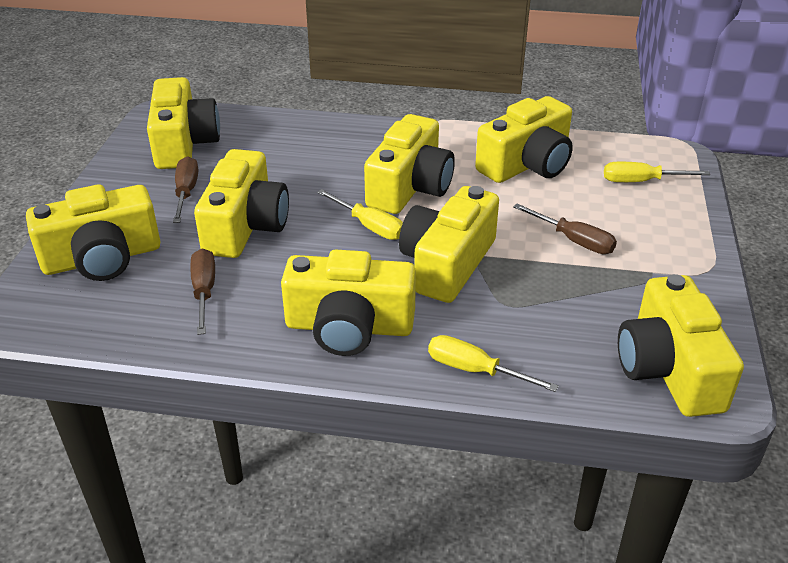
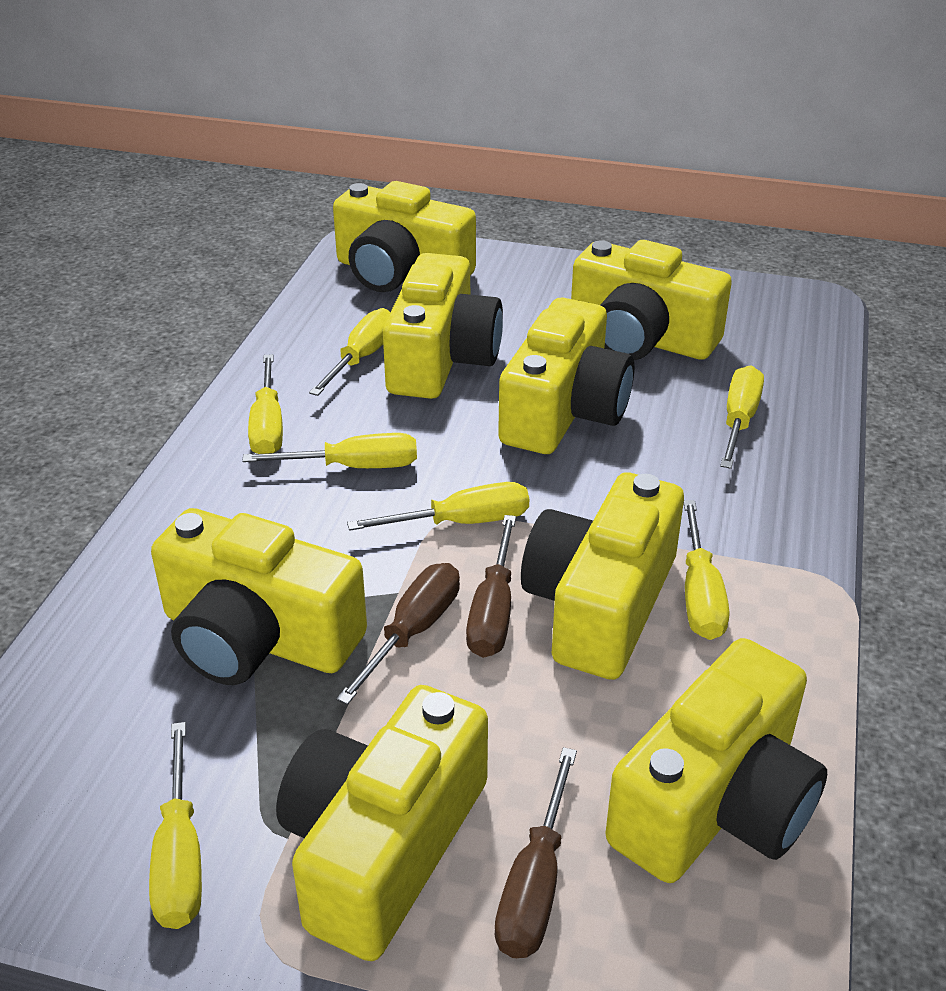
yellow screwdriver: 3 -> 7

